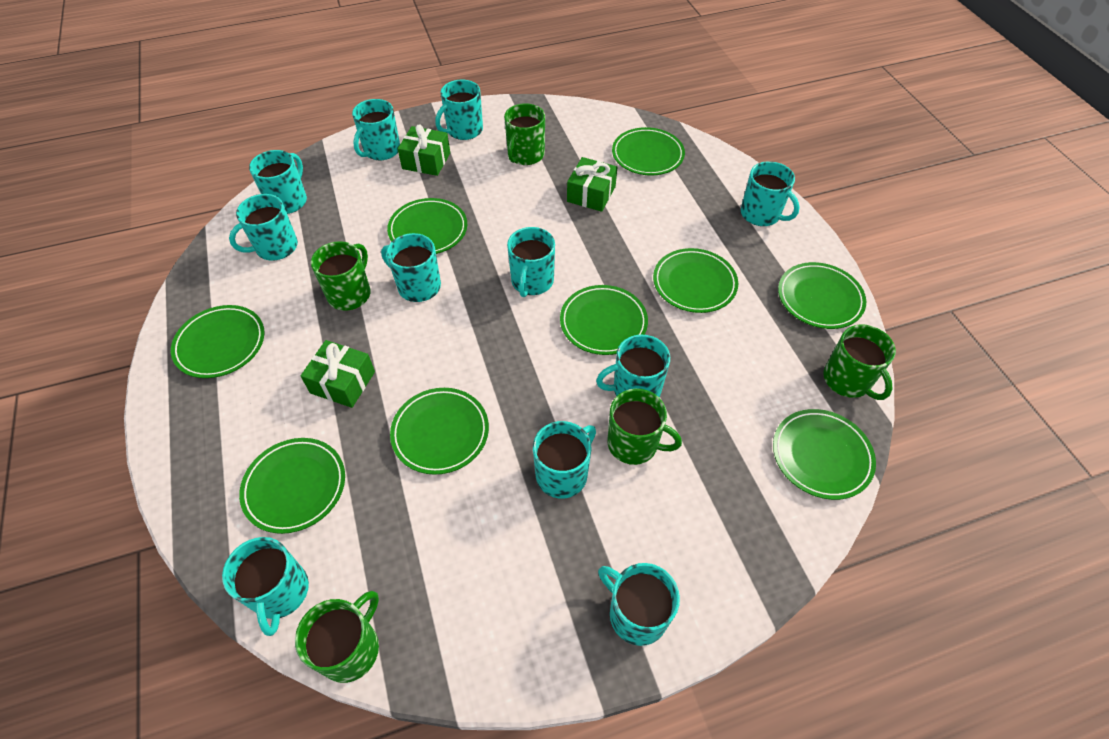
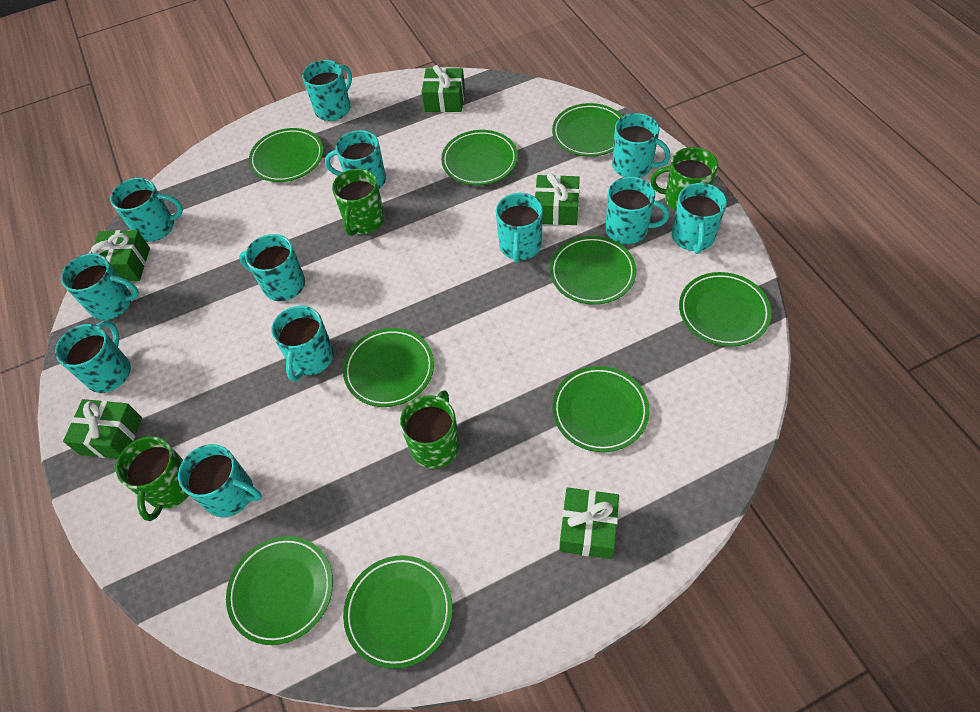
green gift: 3 -> 5
green mug: 5 -> 4
turquoise mug: 11 -> 12

